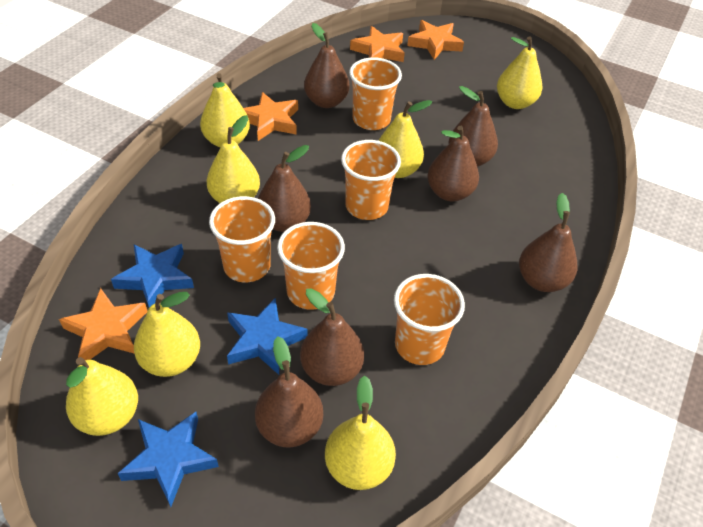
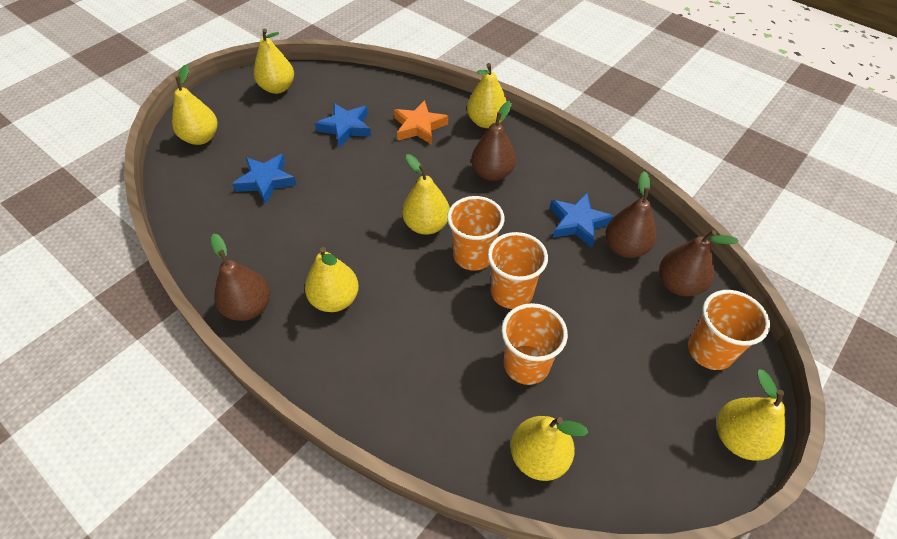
brown pear: 7 -> 4
orange cup: 5 -> 4
orange star: 4 -> 1

